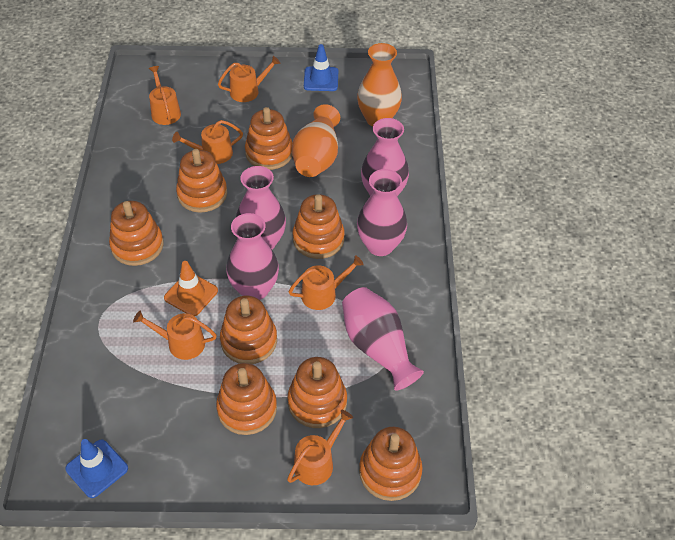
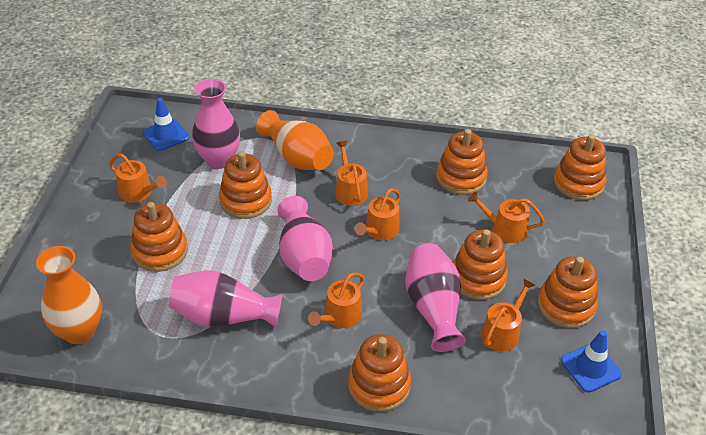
orange stacking toy: 8 -> 7
orange traffic cone: 1 -> 0
pink vase: 5 -> 4

